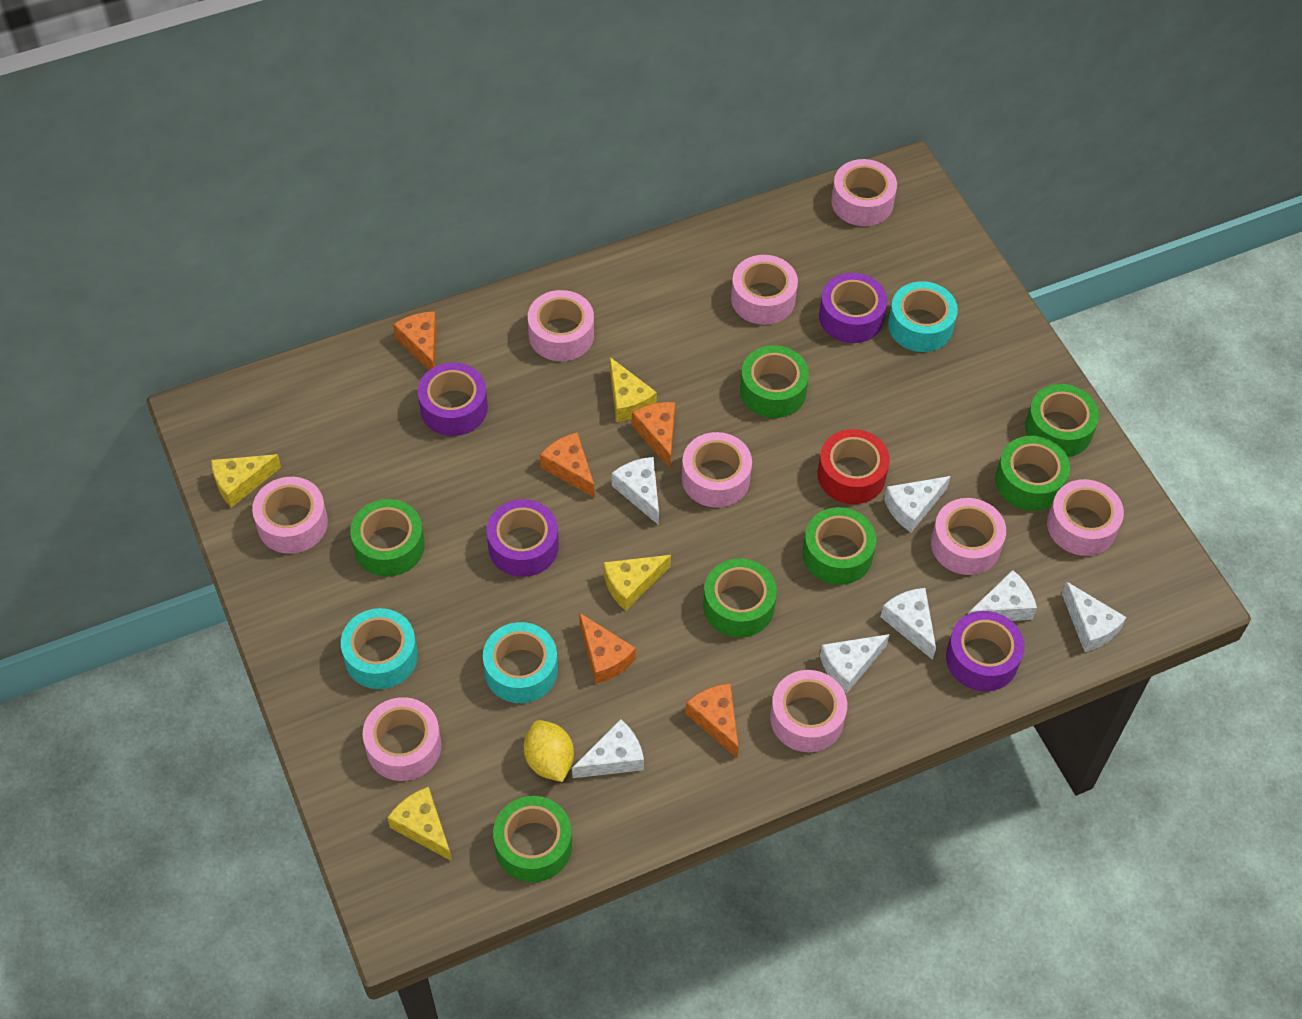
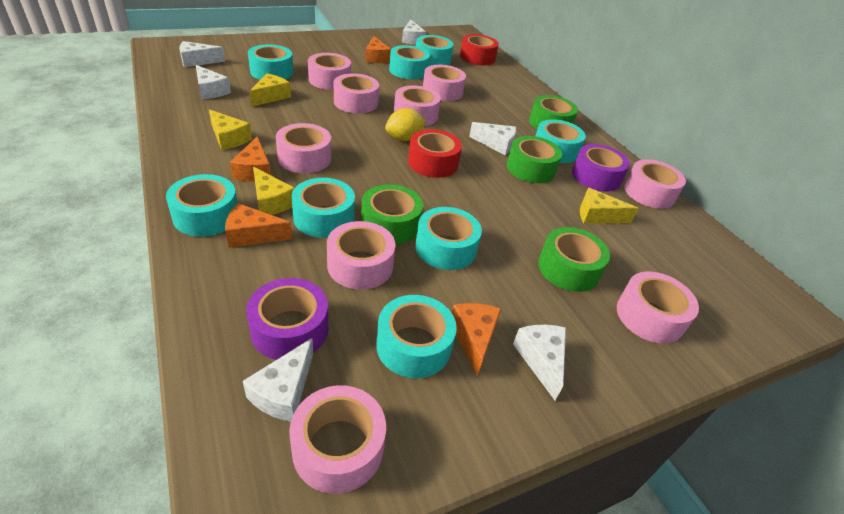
green tape: 7 -> 4
orange cheese: 5 -> 4
purple tape: 4 -> 2
red tape: 1 -> 2
turquoise tape: 3 -> 8
white cheese: 7 -> 6

